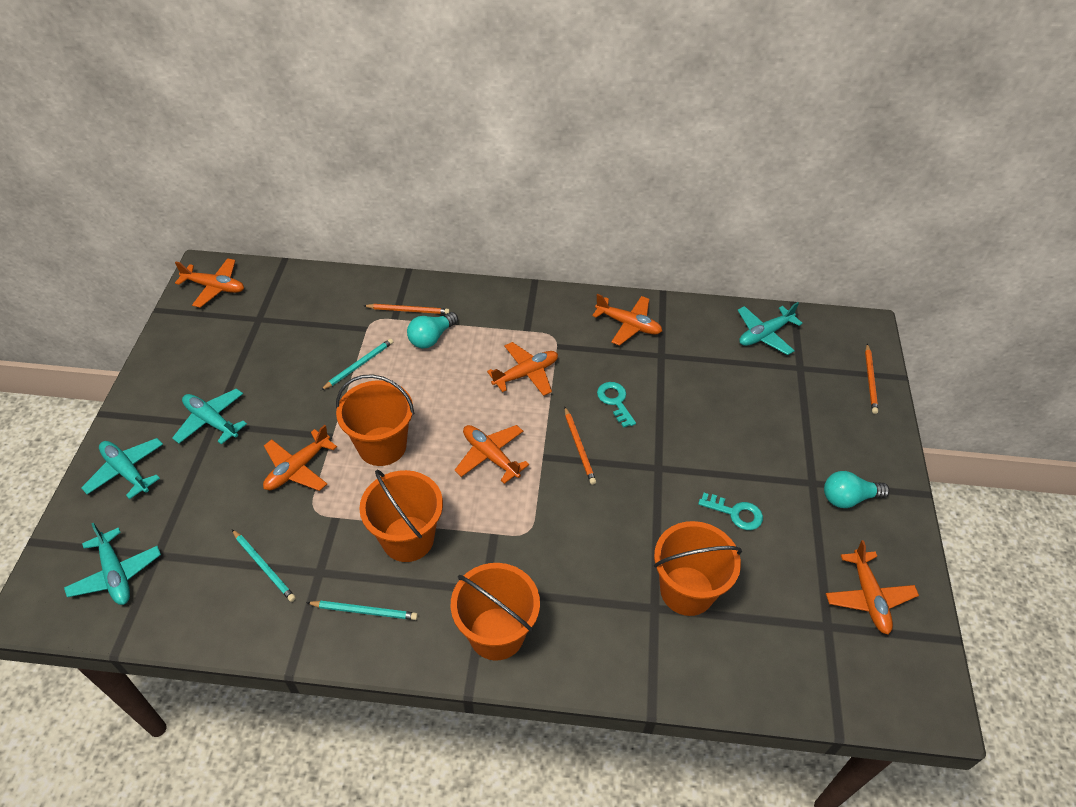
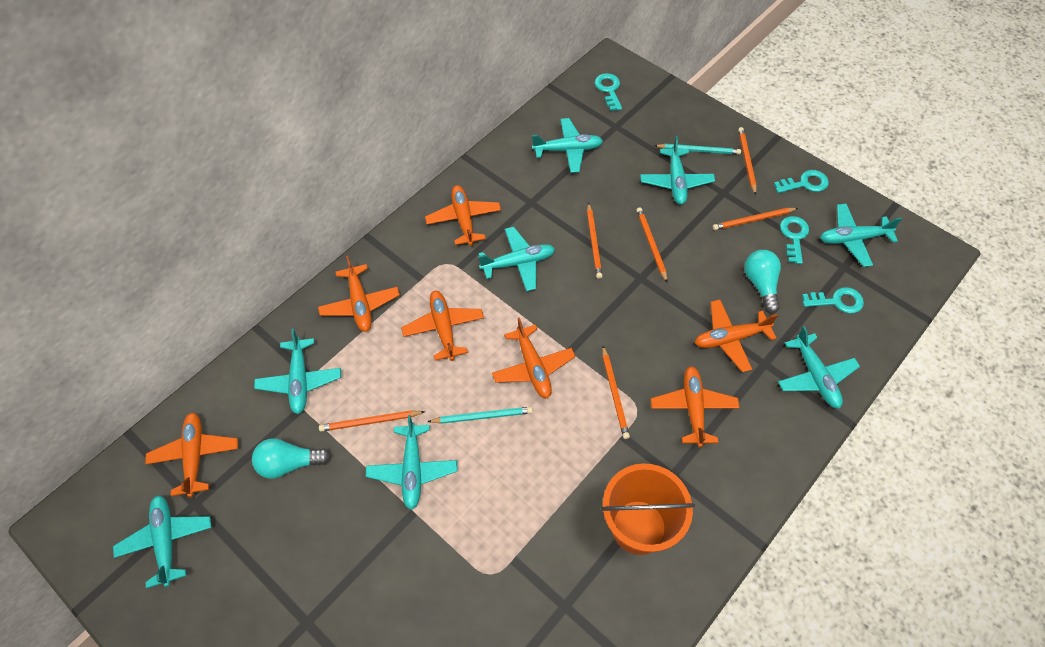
orange bucket: 4 -> 1
orange pencil: 3 -> 6
orange plane: 6 -> 7
turquoise key: 2 -> 4
turquoise pencil: 3 -> 2
turquoise plane: 4 -> 8

